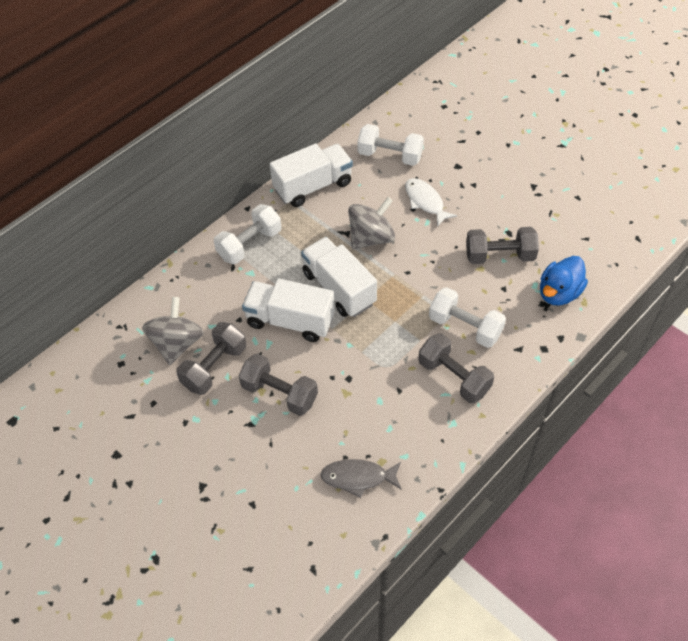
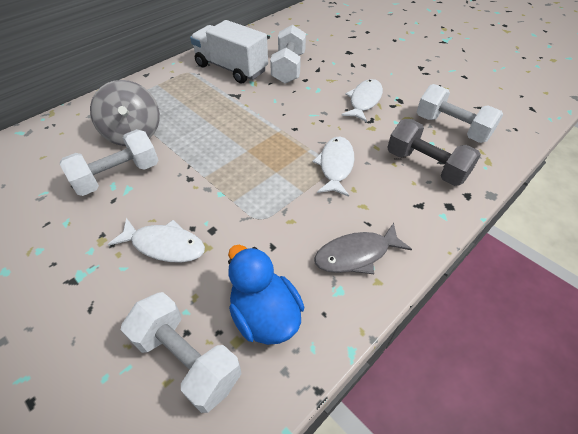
grey dumbbell: 4 -> 1
grey spinning top: 2 -> 1
white dumbbell: 3 -> 4
white fish: 1 -> 3
white truck: 3 -> 1

